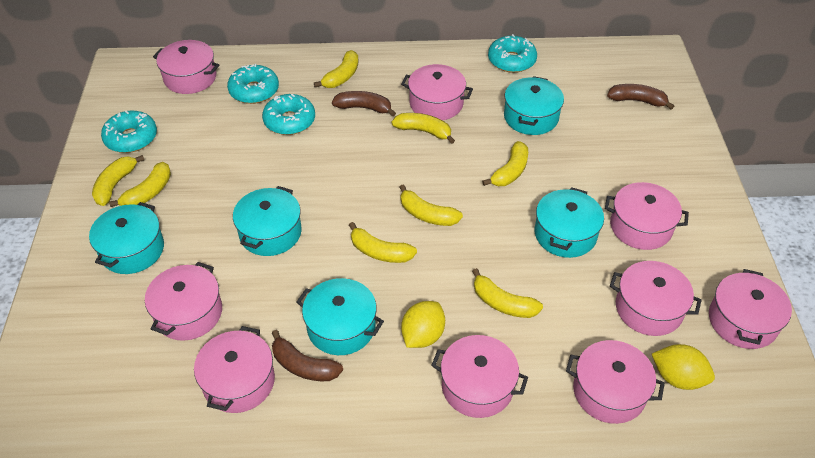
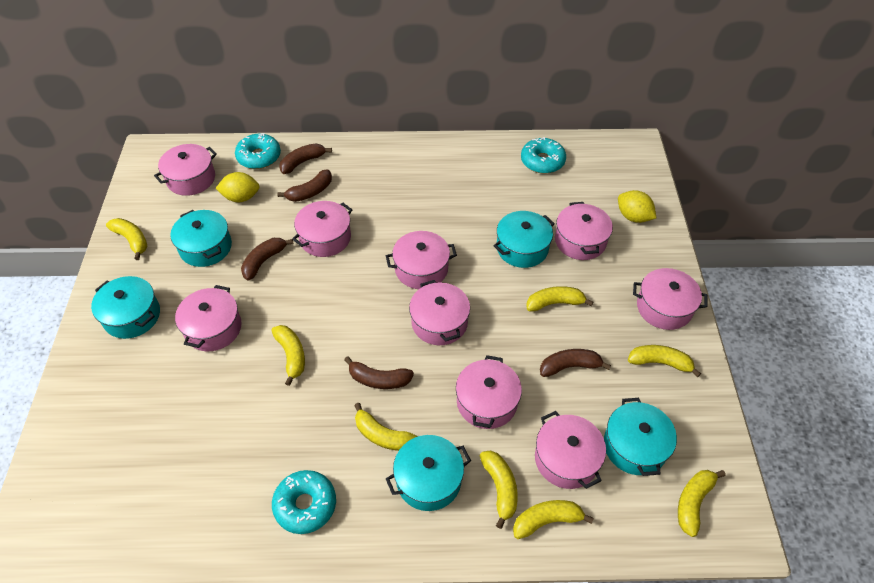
brown banana: 3 -> 5
turquoise donut: 4 -> 3

